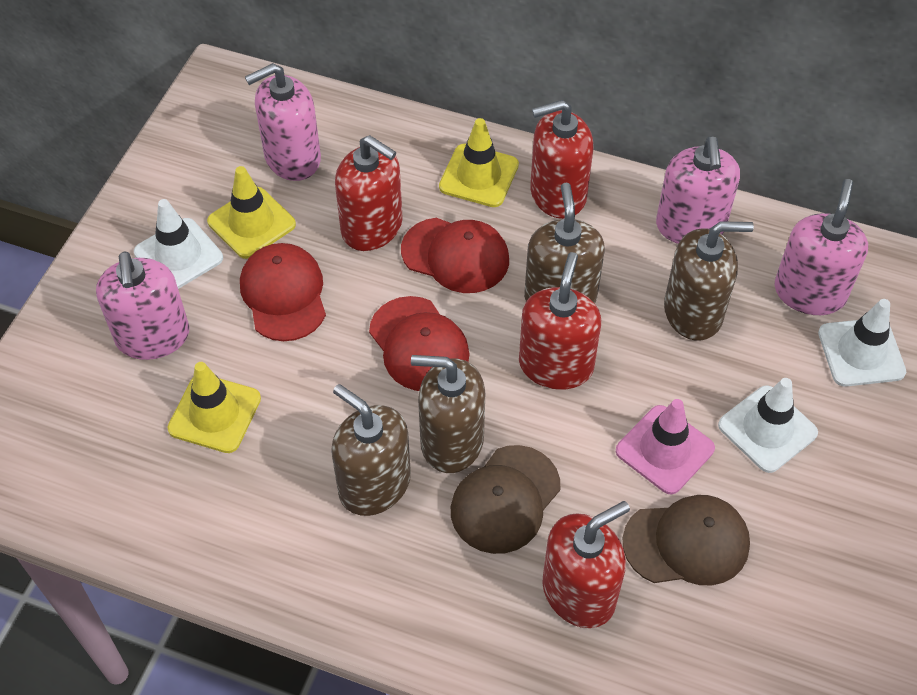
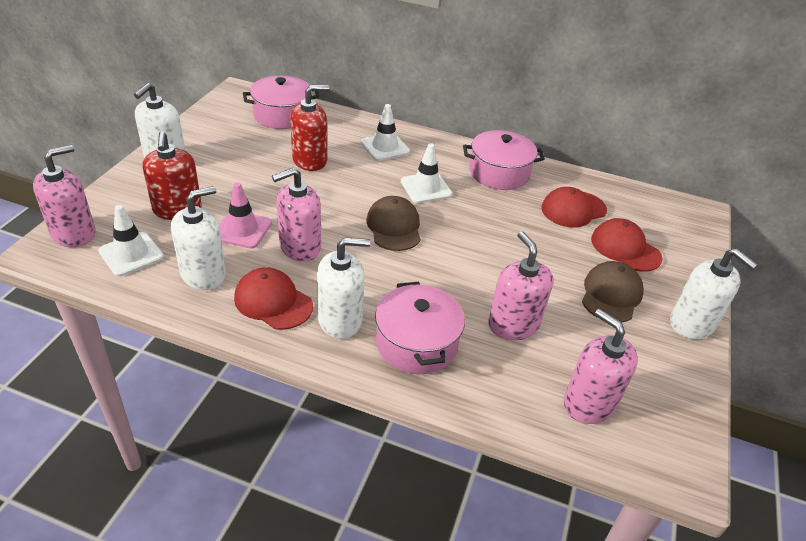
brown soap dispenser: 4 -> 0
pink pot: 0 -> 3
red soap dispenser: 4 -> 2
white soap dispenser: 0 -> 4
yellow traffic cone: 3 -> 0

